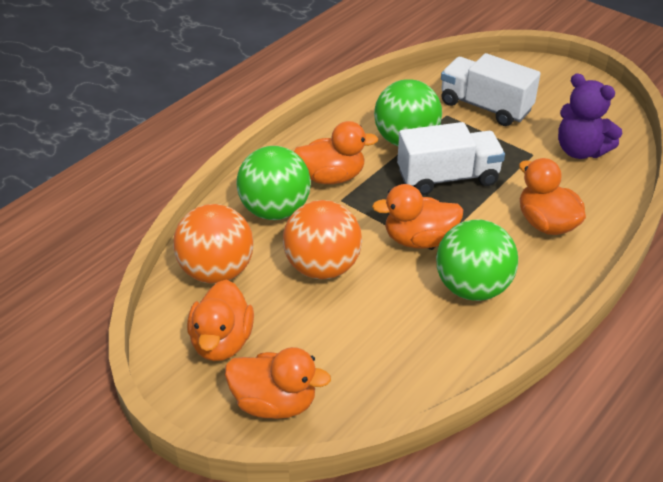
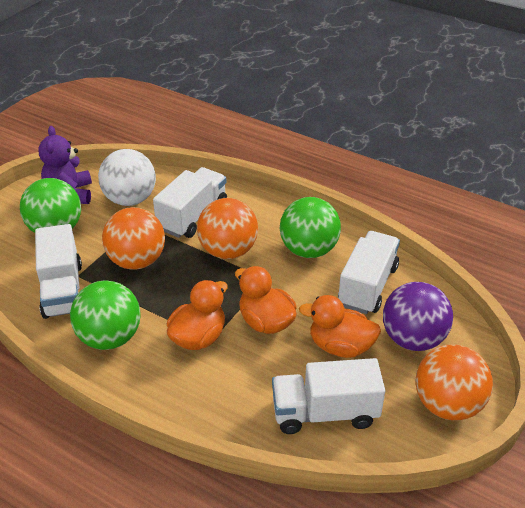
orange ball: 2 -> 3
orange duck: 5 -> 3
purple ball: 0 -> 1
white ball: 0 -> 1
white truck: 2 -> 4

